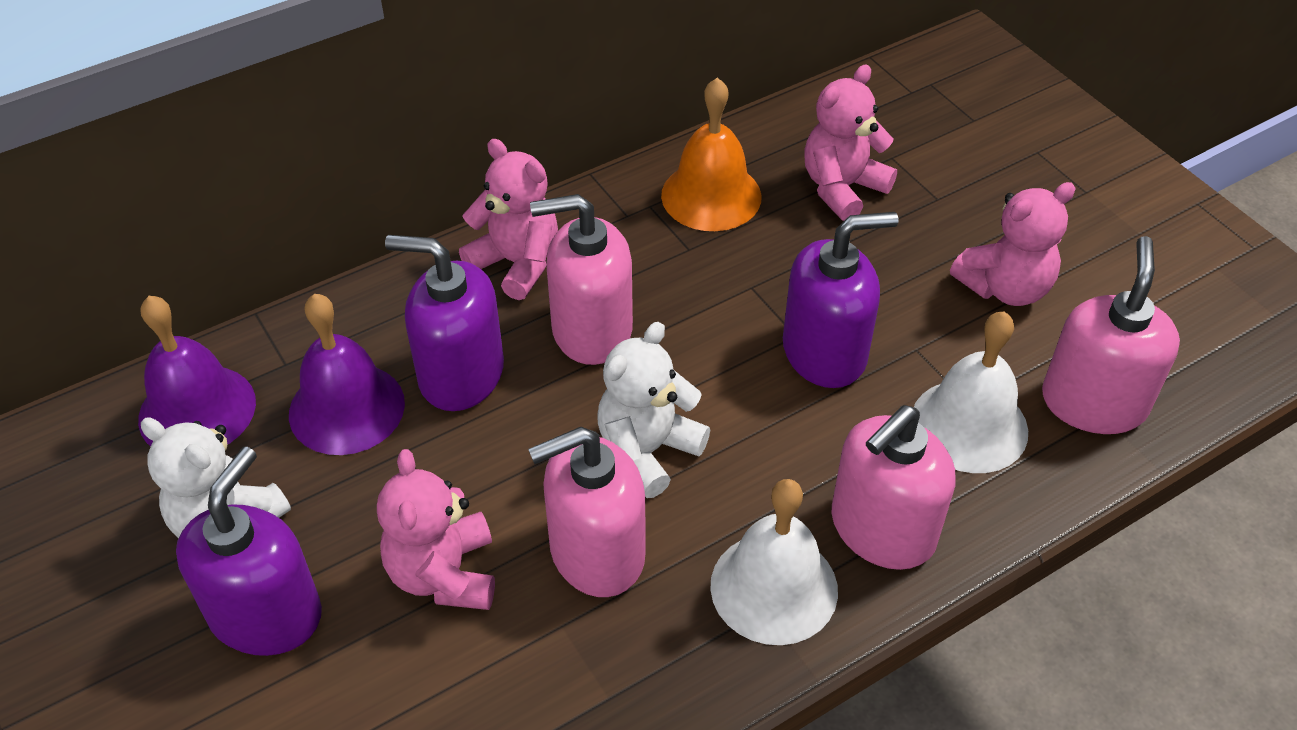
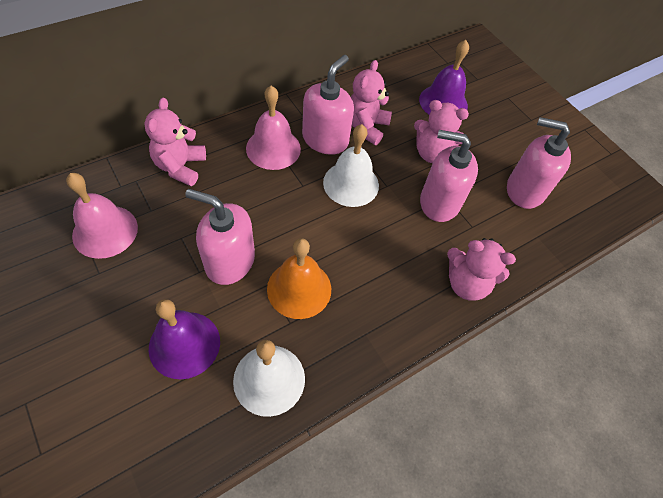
pink bell: 0 -> 2
purple soap dispenser: 3 -> 0
white teddy bear: 2 -> 0

